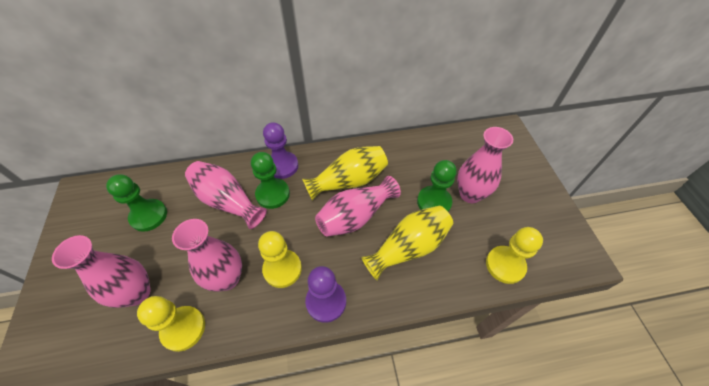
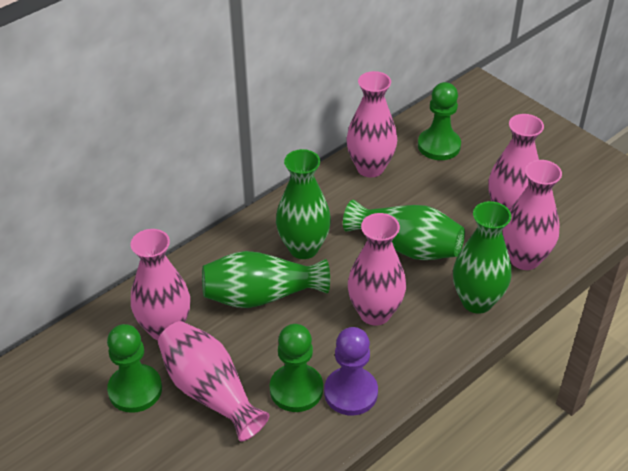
green vase: 0 -> 4
pink vase: 5 -> 6
purple pawn: 2 -> 1
yellow pawn: 3 -> 0
yellow vase: 2 -> 0

